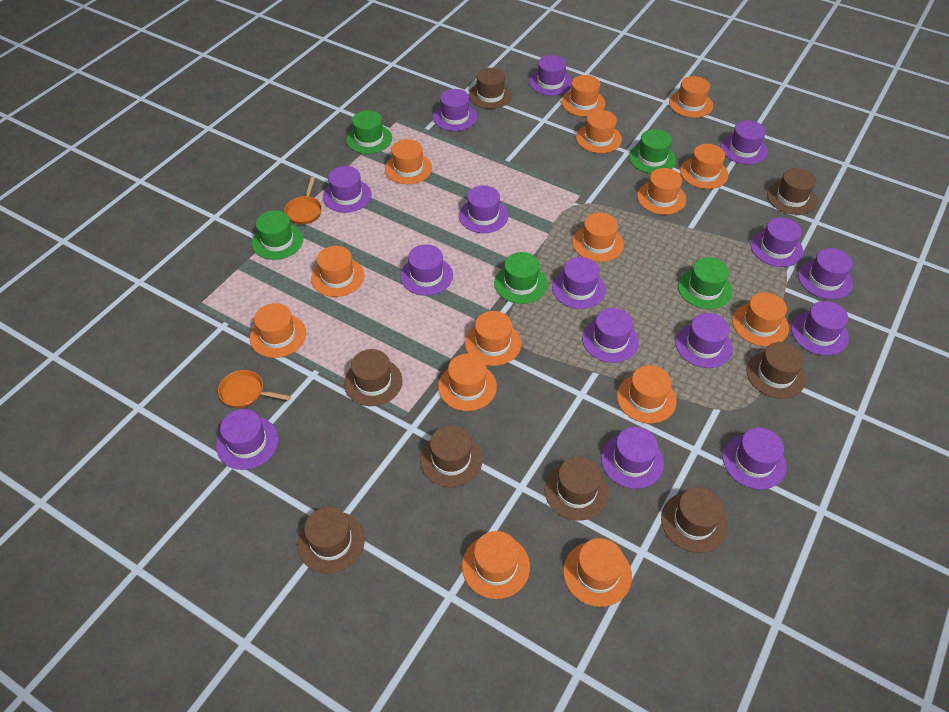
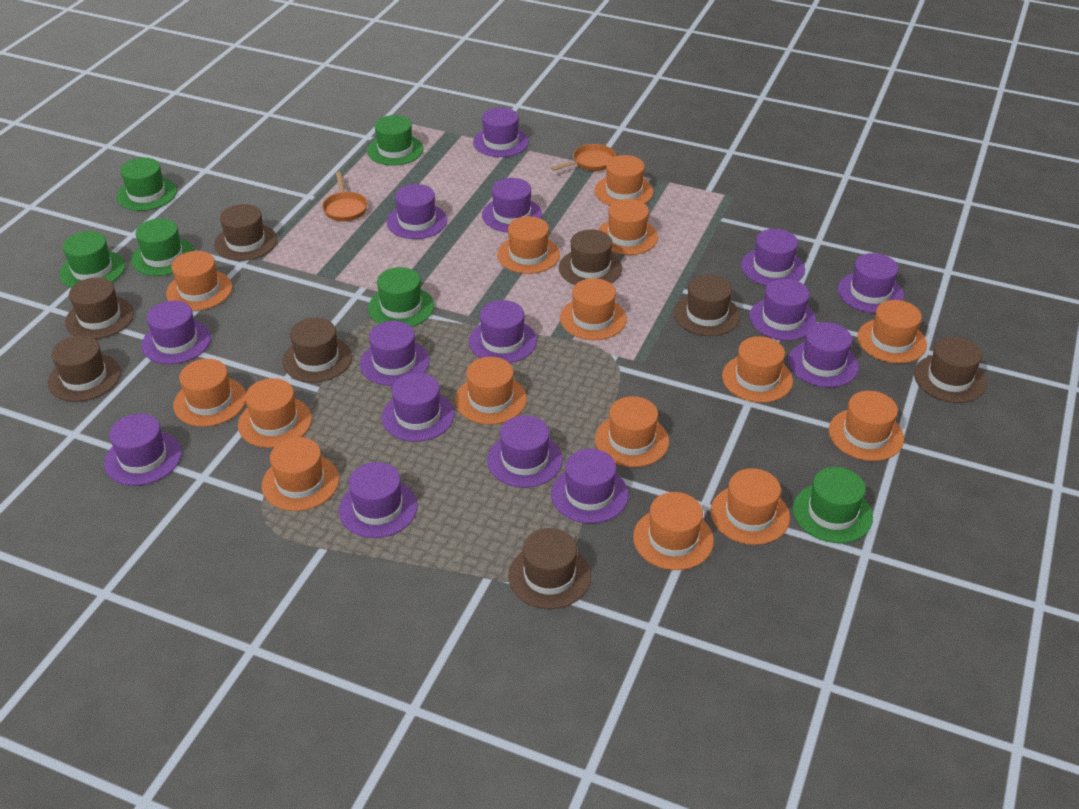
green hat: 5 -> 6

